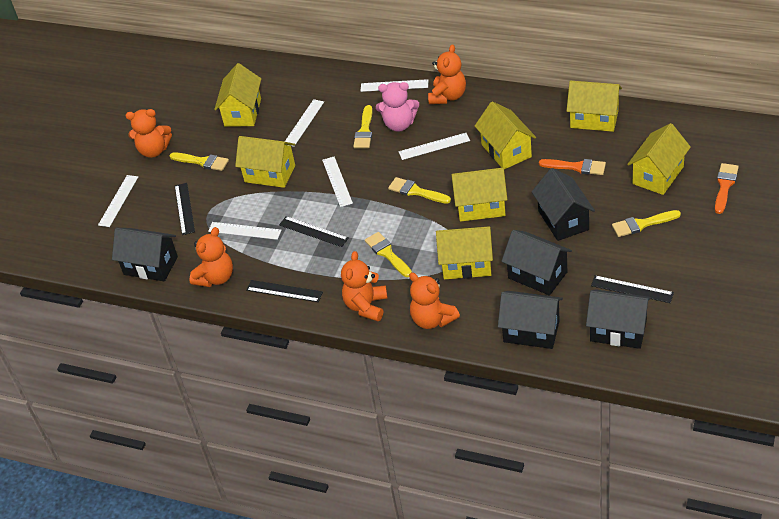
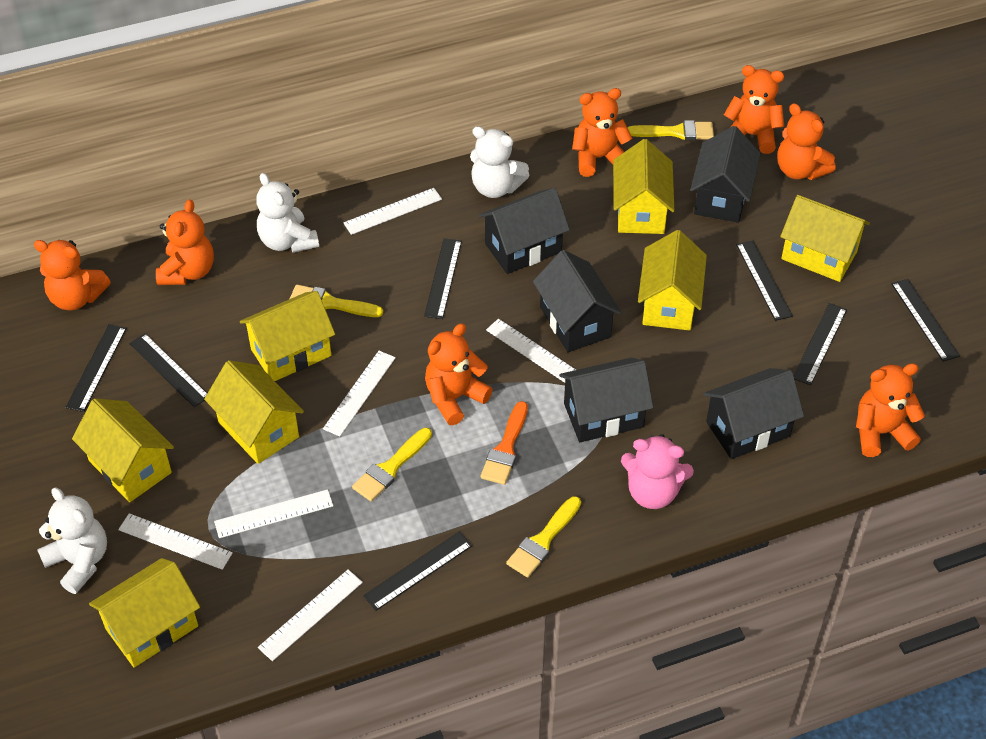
black ruler: 4 -> 7
orange brush: 2 -> 1
orange teddy bear: 5 -> 7
white teddy bear: 0 -> 3
yellow brush: 5 -> 4

